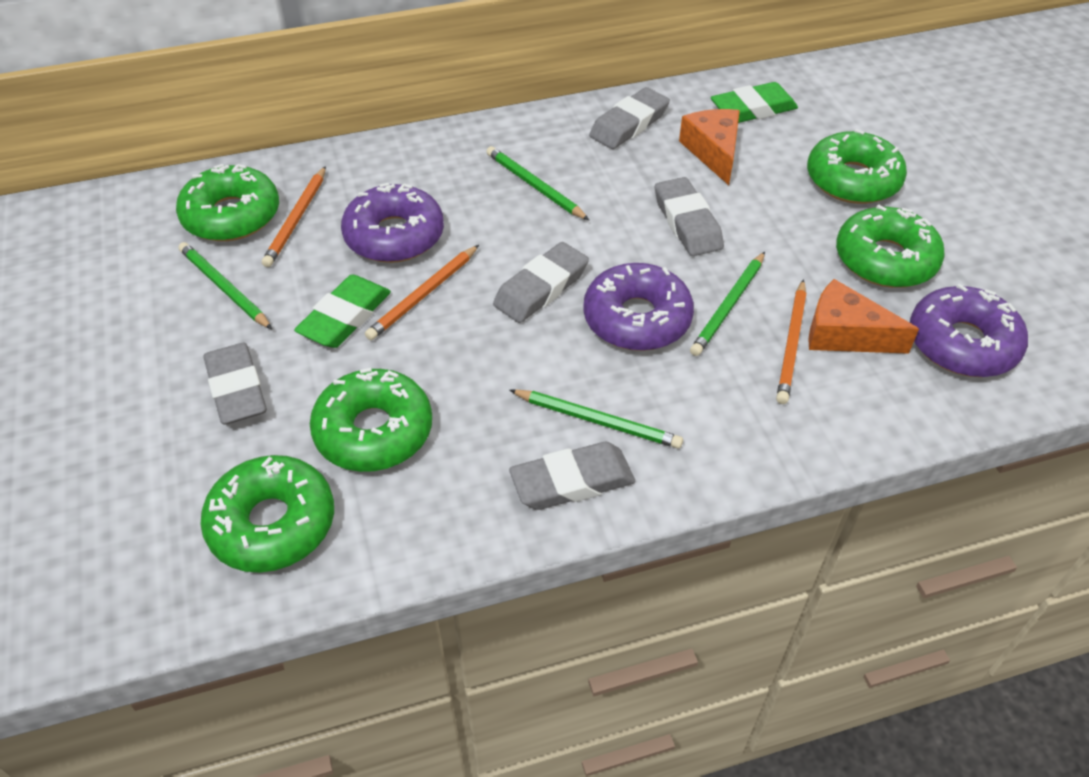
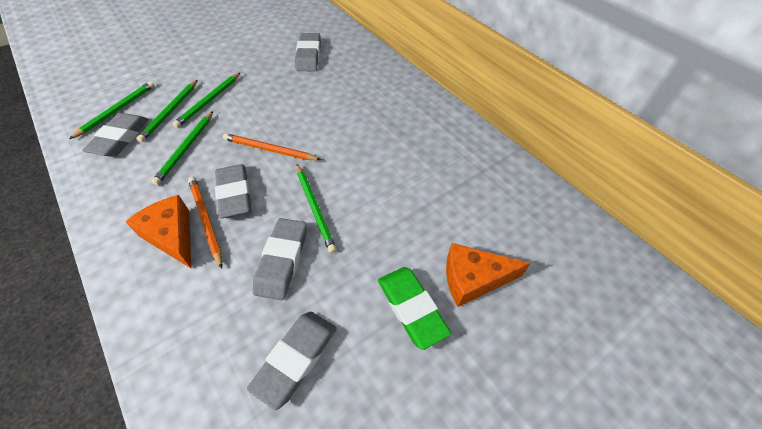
green donut: 5 -> 0
green eraser: 2 -> 1
green pencil: 4 -> 5
orange pencil: 3 -> 2
purple donut: 3 -> 0

